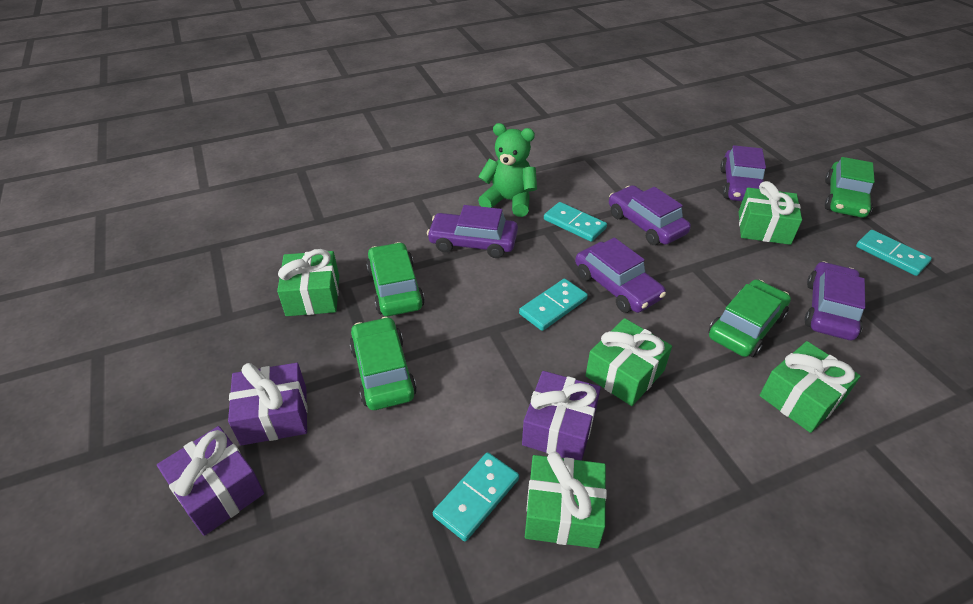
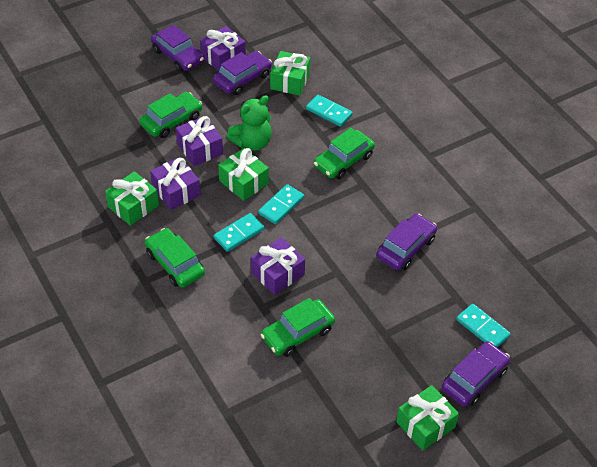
green gift: 5 -> 4
purple car: 5 -> 4
purple gift: 3 -> 4

